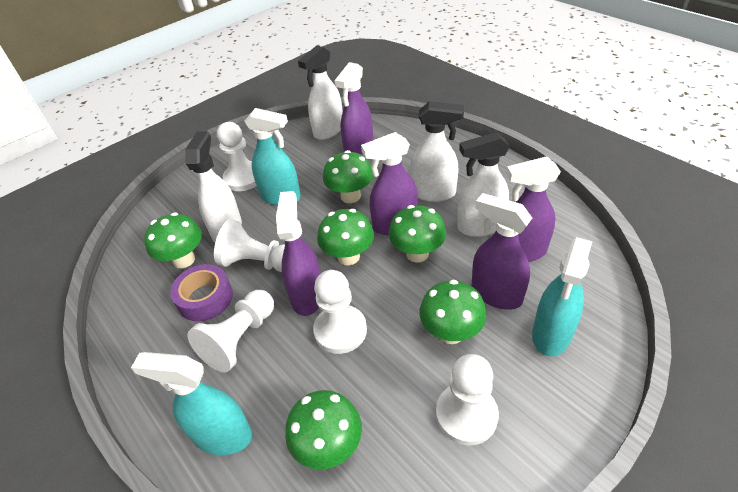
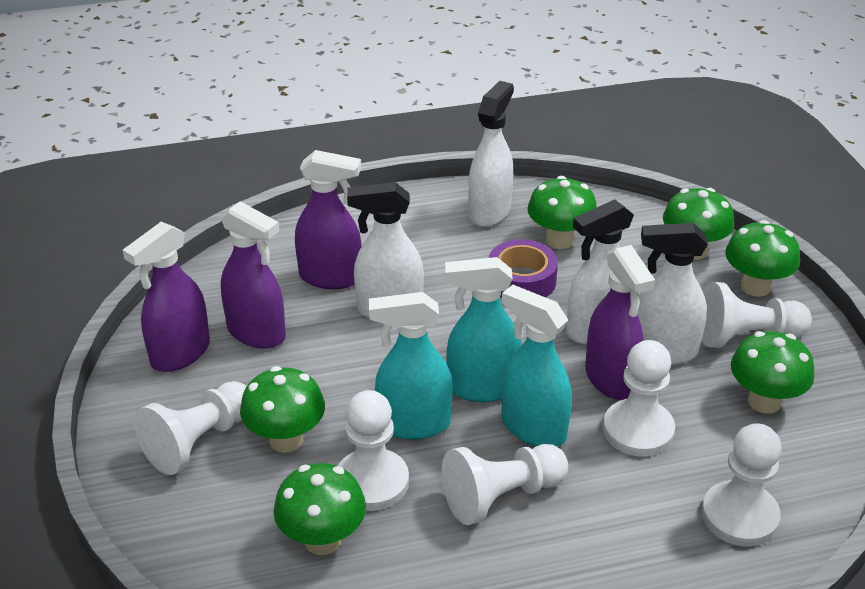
purple spray bottle: 5 -> 4
white pawn: 5 -> 6

